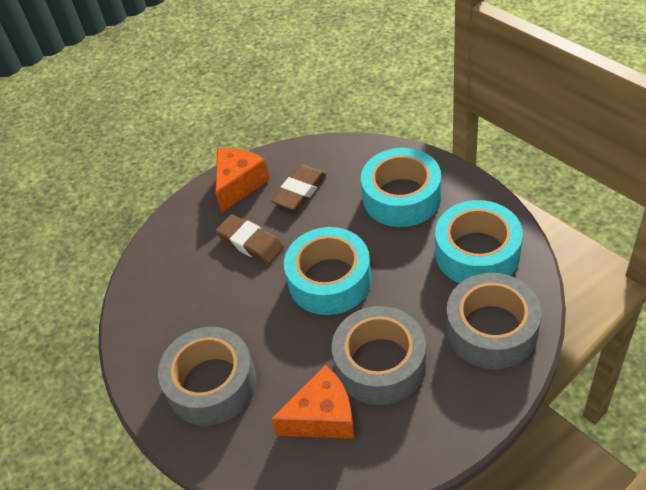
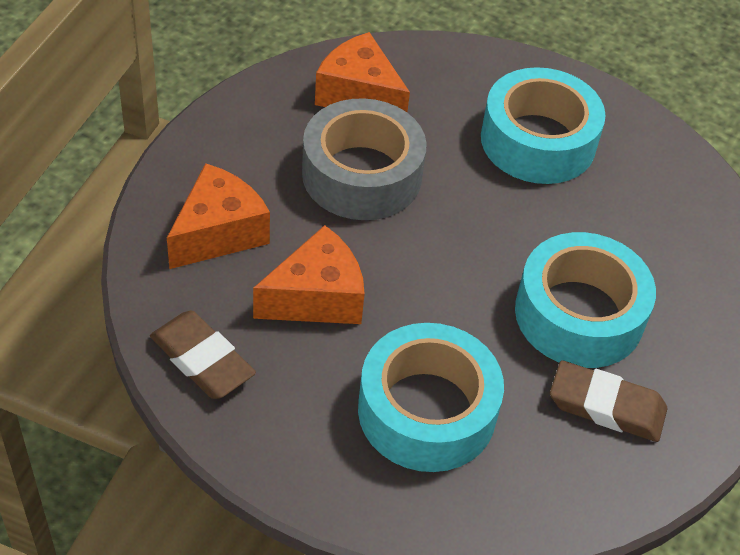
grey tape: 3 -> 1
orange cheese: 2 -> 3

